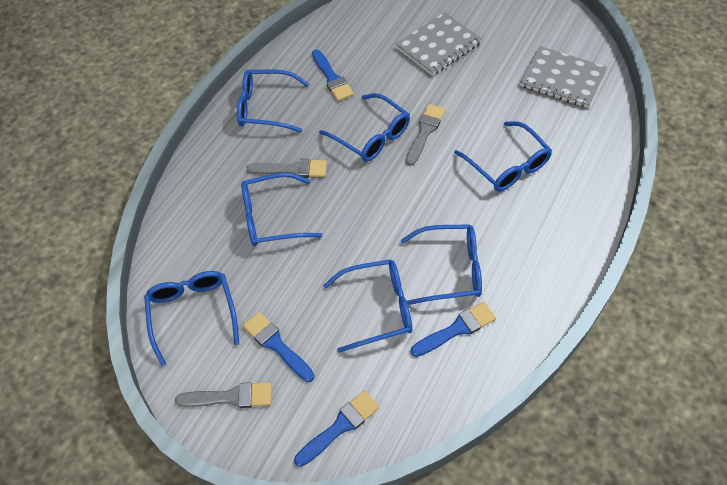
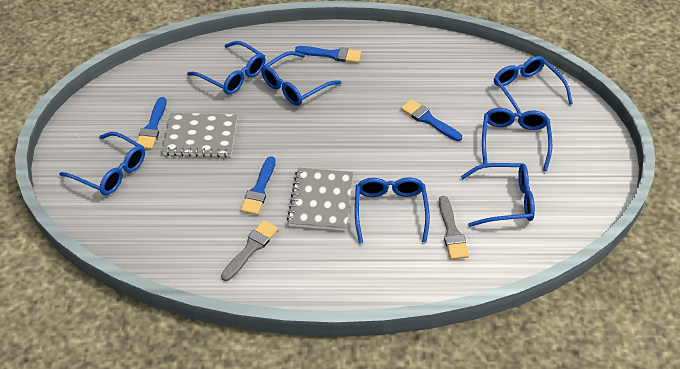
grey brush: 3 -> 2

